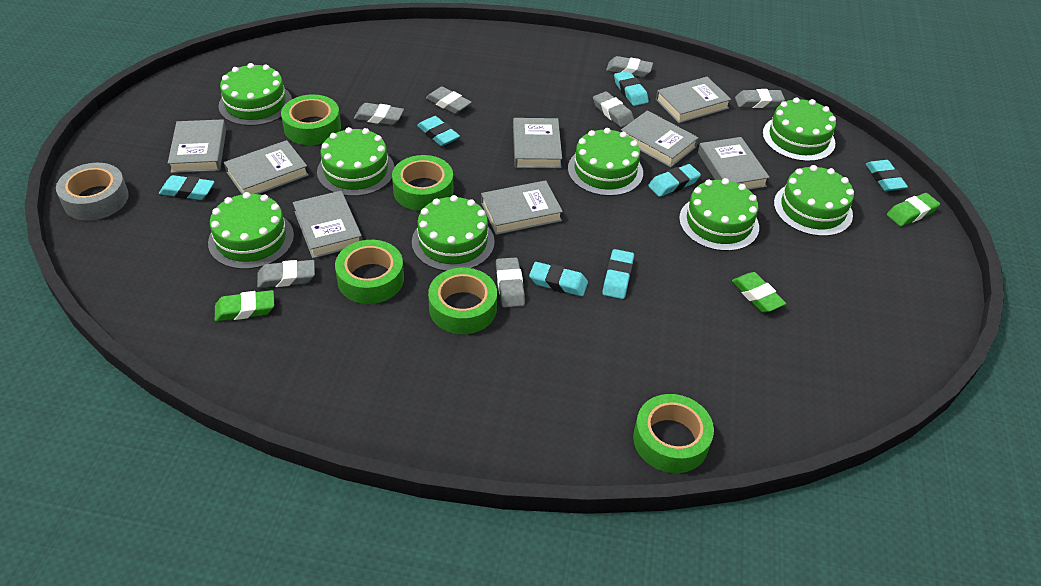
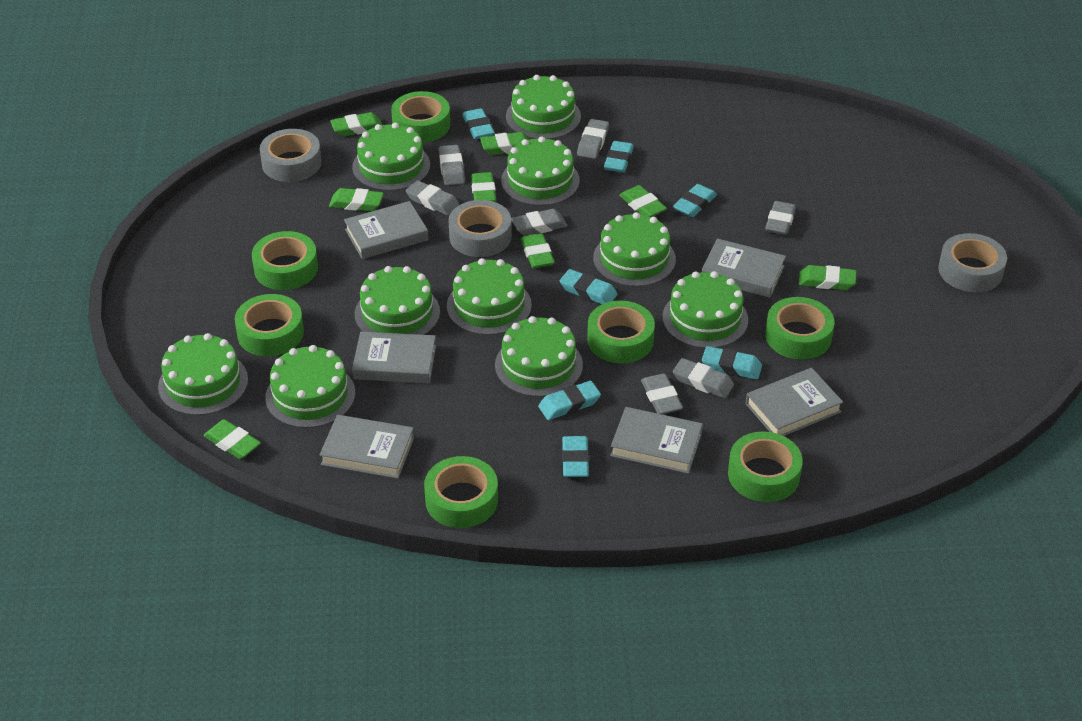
green cake: 8 -> 10
green eraser: 3 -> 8
green tape: 5 -> 7
grey book: 8 -> 6
grey tape: 1 -> 3

